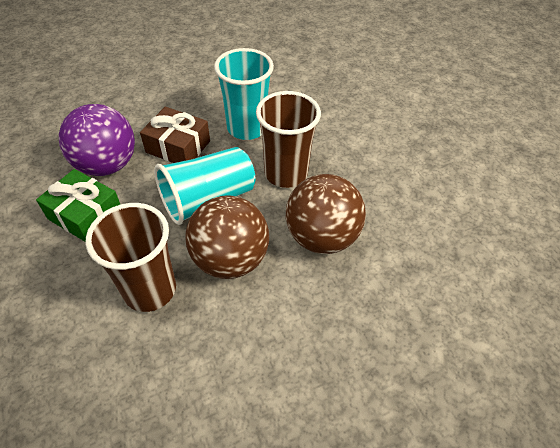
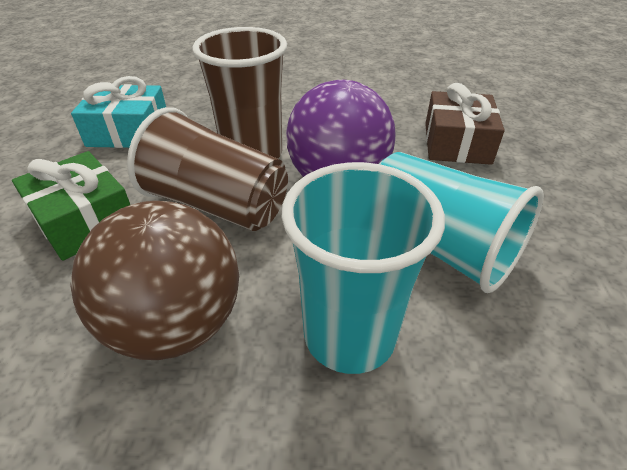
brown ball: 2 -> 1
turquoise gift: 0 -> 1

